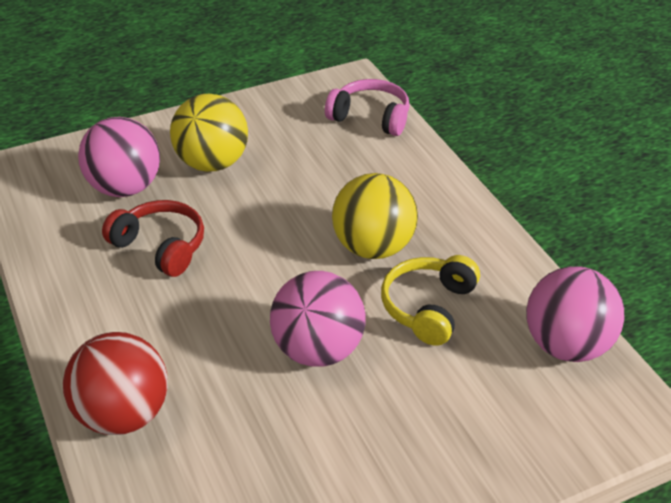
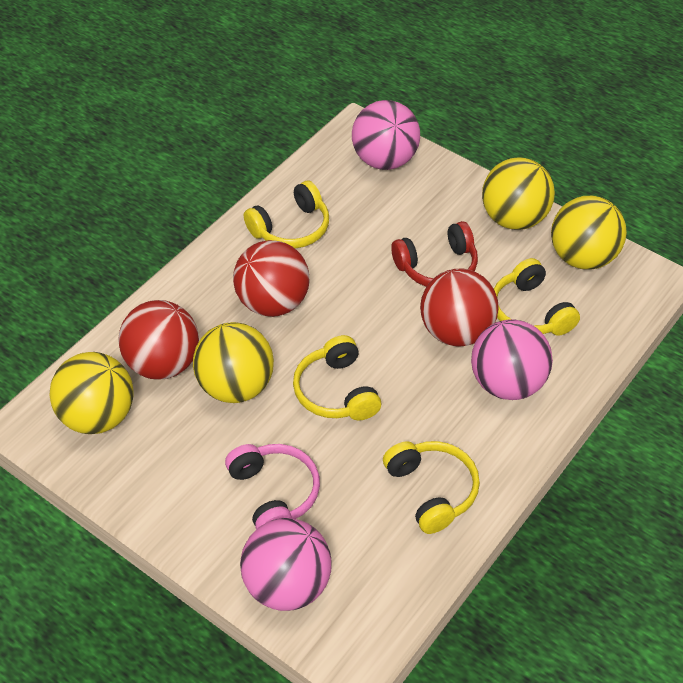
red ball: 1 -> 3
yellow ball: 2 -> 4
yellow headphones: 1 -> 4

